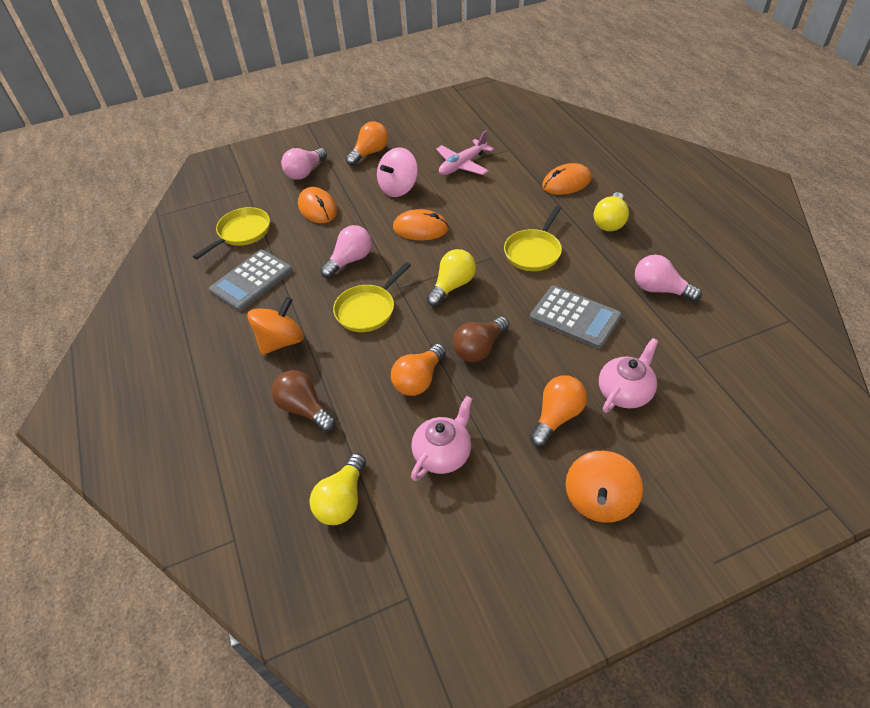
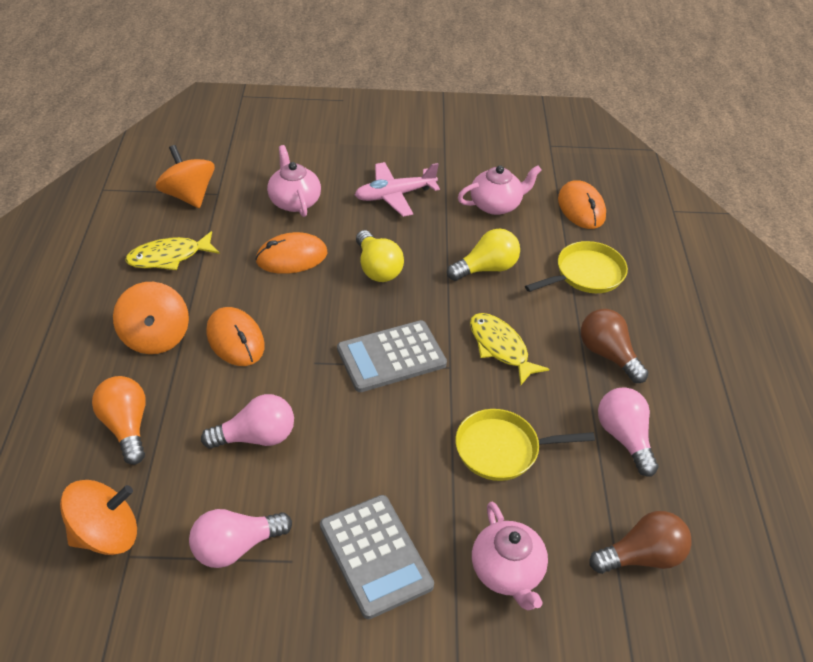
orange light bulb: 3 -> 1
orange spinning top: 2 -> 3
pink spinning top: 1 -> 0
pink teapot: 2 -> 3
yellow fish: 0 -> 2
yellow light bulb: 3 -> 2
yellow pan: 3 -> 2

